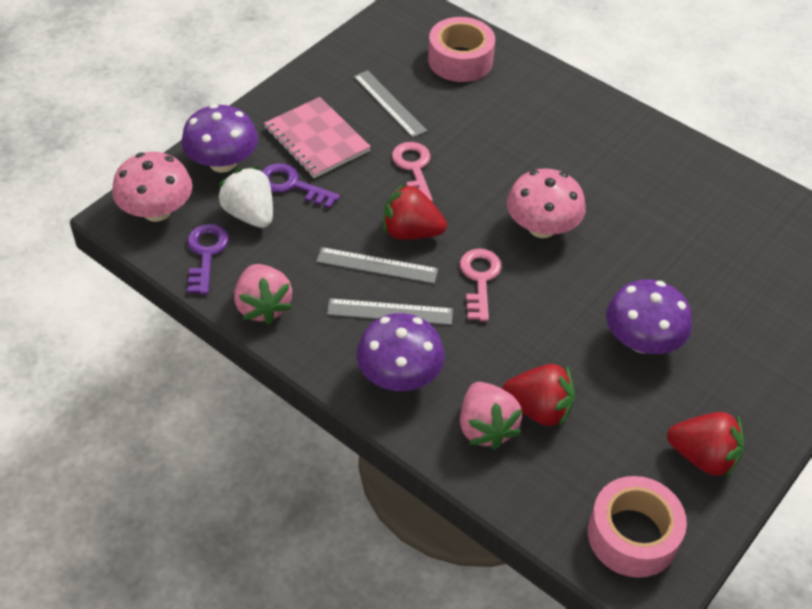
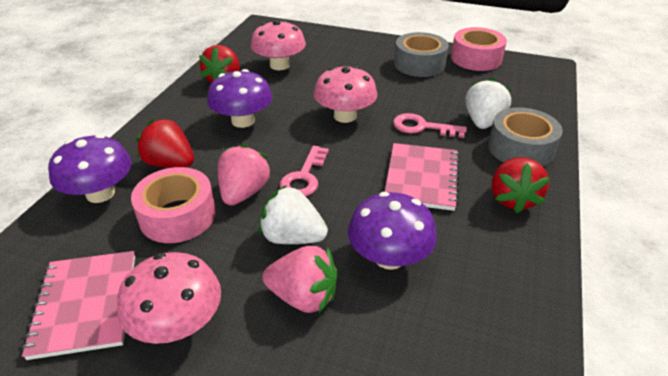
grey ruler: 3 -> 0
grey tape: 0 -> 2
pink mushroom: 2 -> 3
pink notebook: 1 -> 2
purple key: 2 -> 0
white strawberry: 1 -> 2

